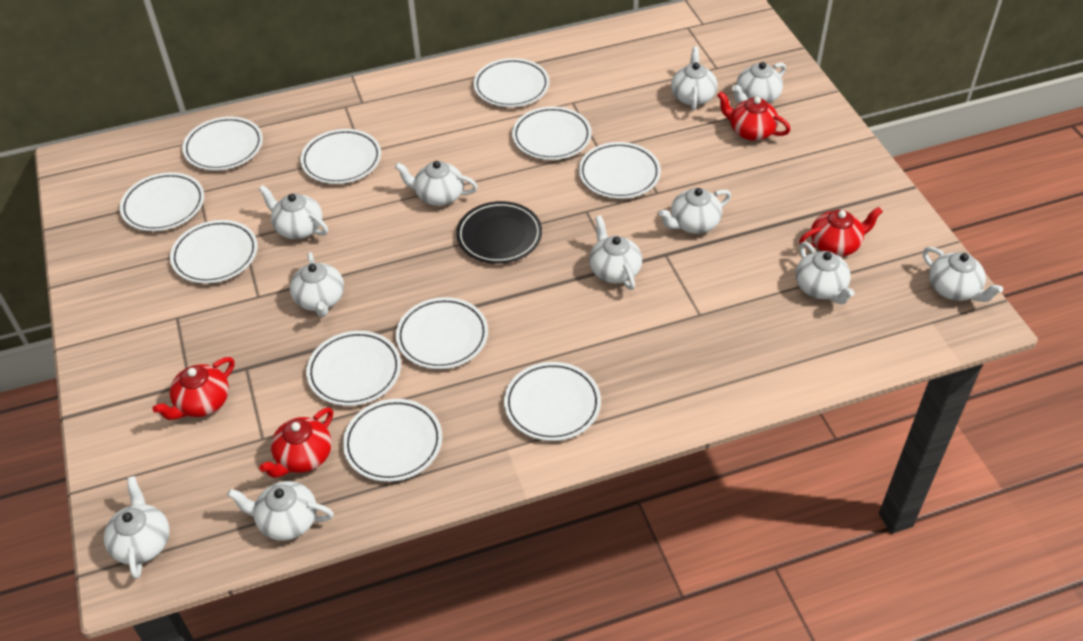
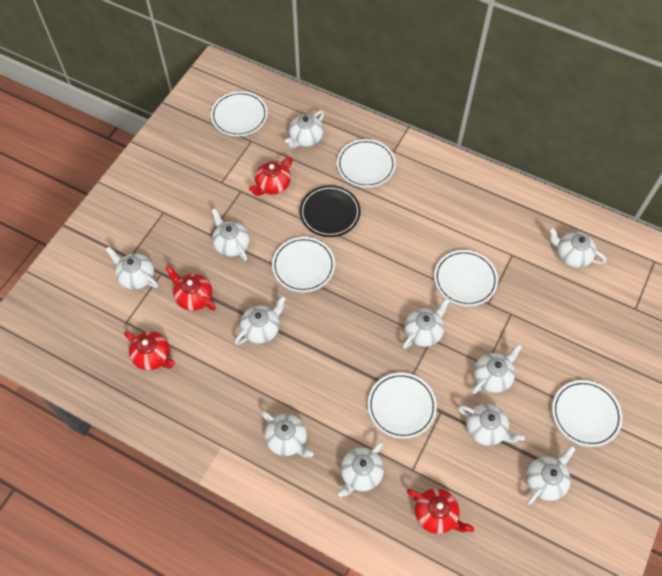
white plate: 11 -> 6

